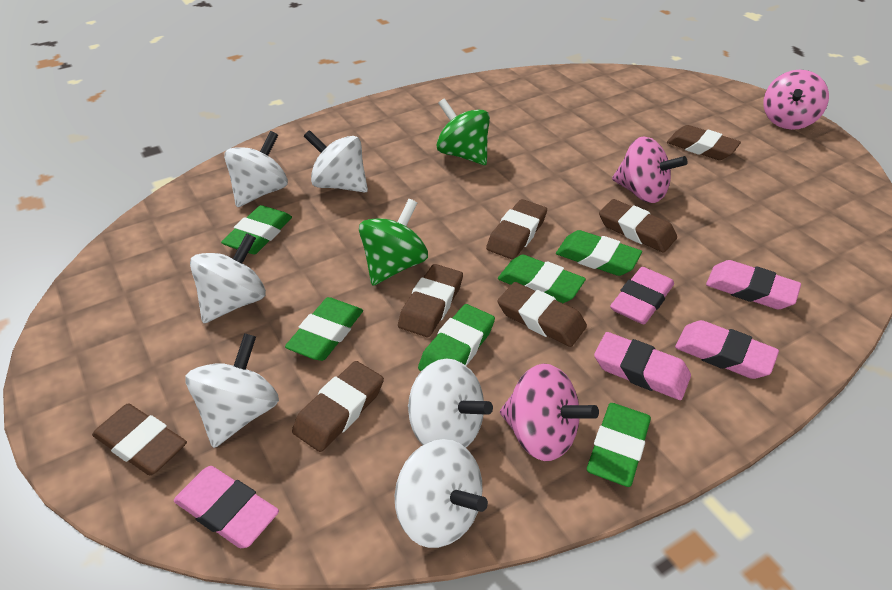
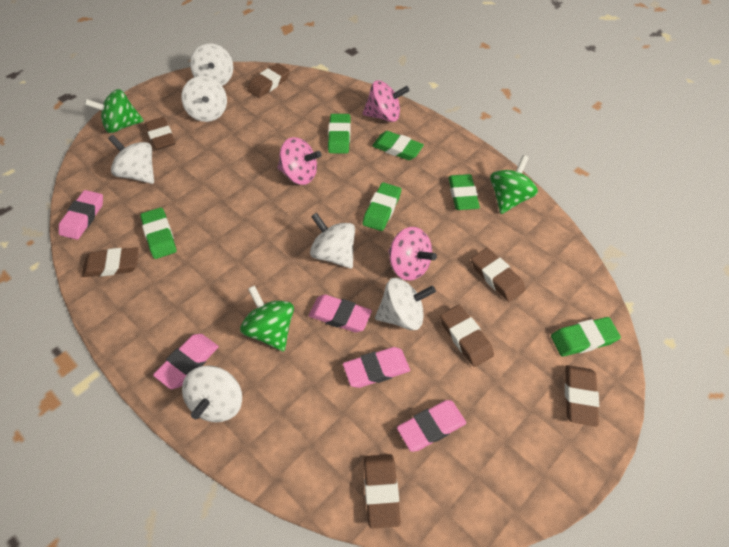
green spinning top: 2 -> 3

